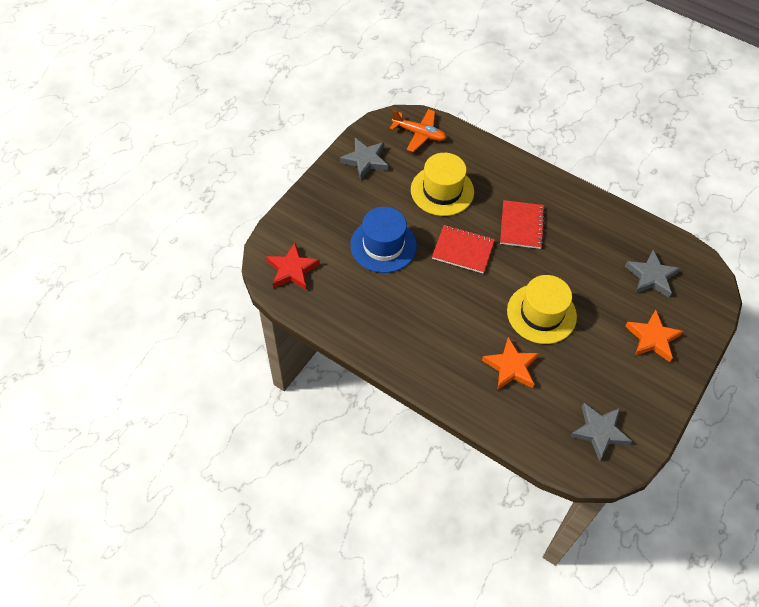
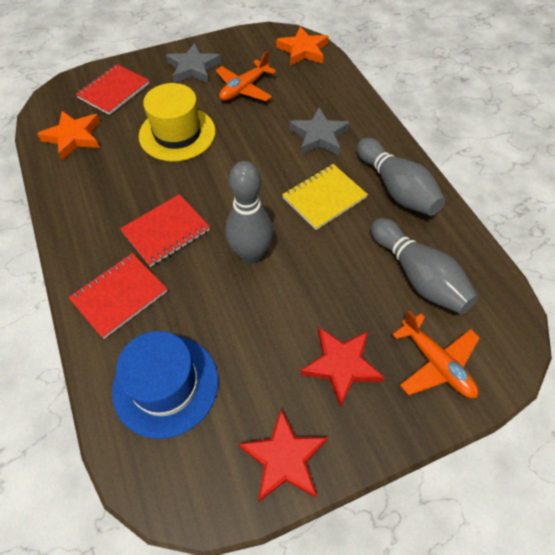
grey bowling pin: 0 -> 3
grey star: 3 -> 2
orange plane: 1 -> 2
red notebook: 2 -> 3
red star: 1 -> 2
yellow hat: 2 -> 1
yellow notebook: 0 -> 1

